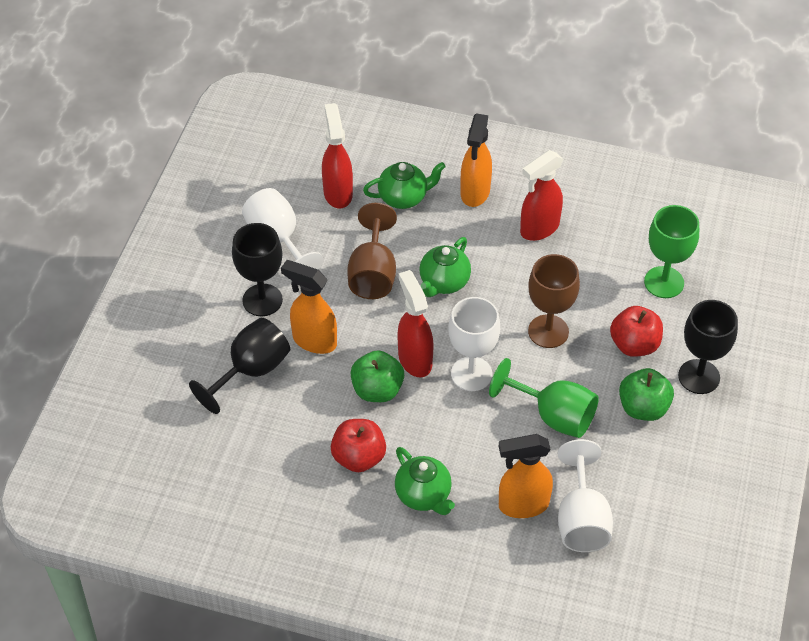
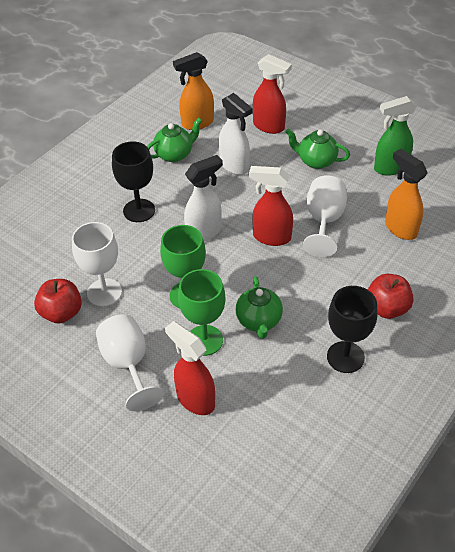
black goblet: 3 -> 2
brown goblet: 2 -> 0
green apple: 2 -> 0
green spray bottle: 0 -> 1
orange spray bottle: 3 -> 2
white spray bottle: 0 -> 2

